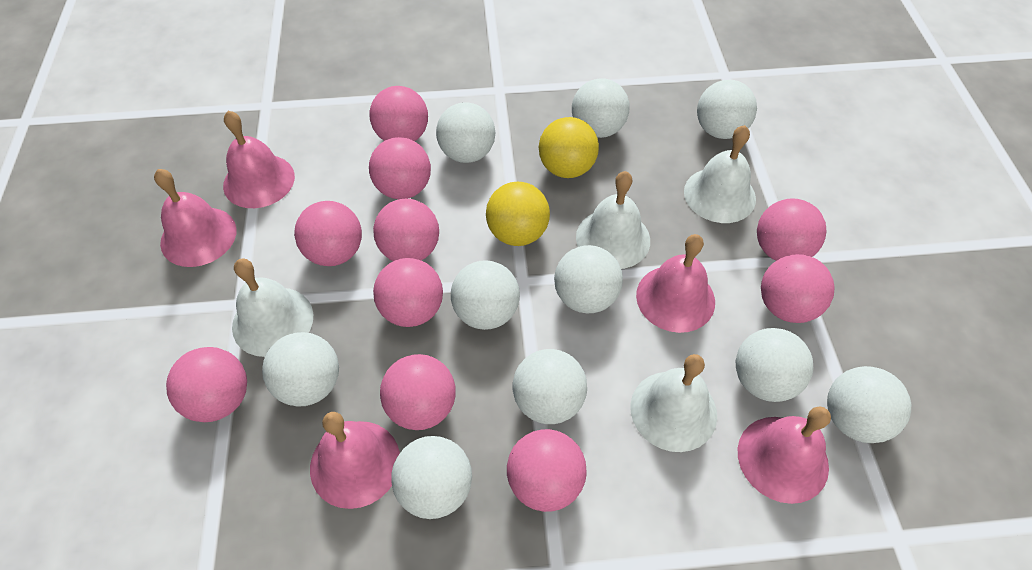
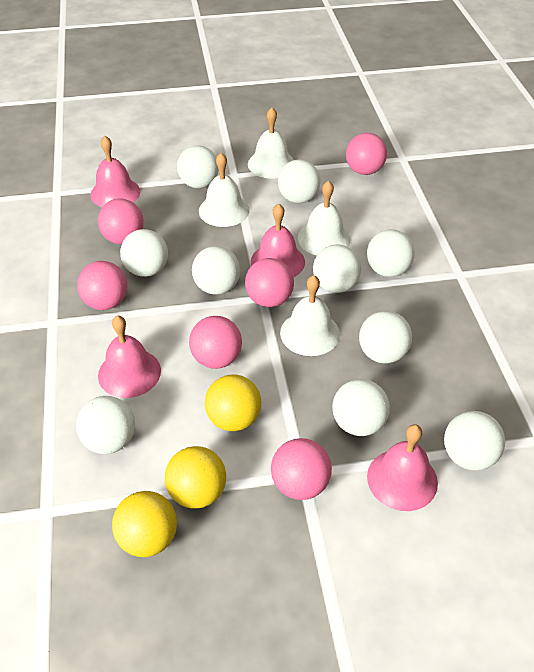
pink ball: 10 -> 6
pink bell: 5 -> 4
yellow ball: 2 -> 3

